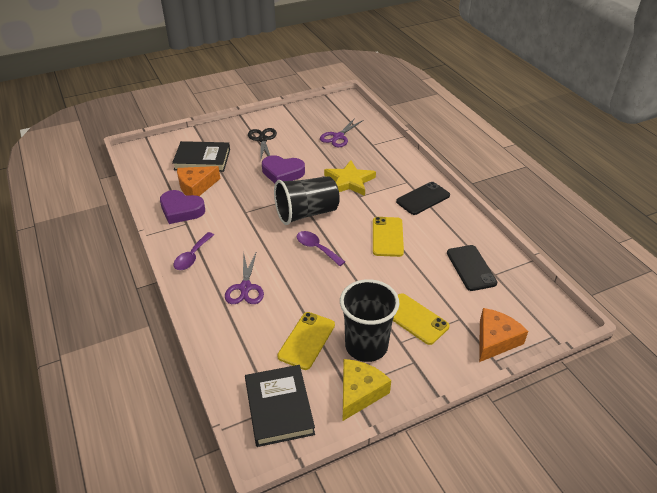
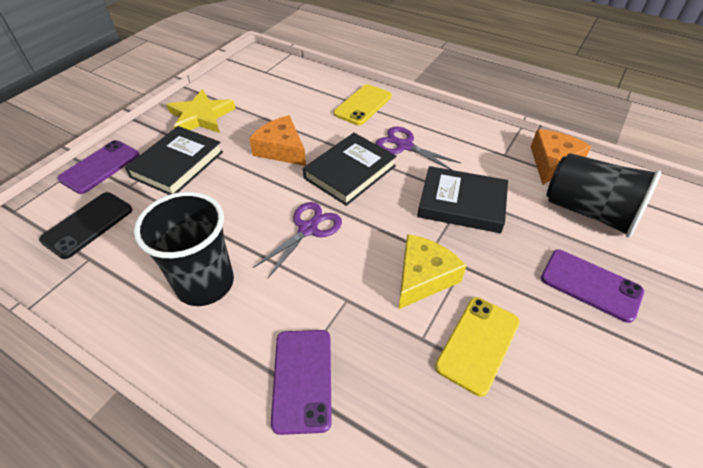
black book: 2 -> 3
black phone: 2 -> 1
black scissors: 1 -> 0
purple heart: 2 -> 0
purple phone: 0 -> 3
purple spoon: 2 -> 0
yellow phone: 3 -> 2

